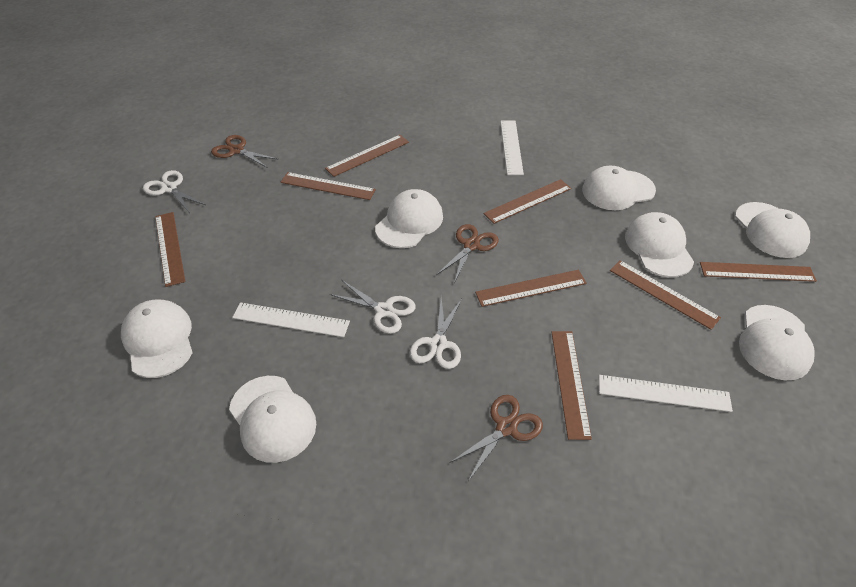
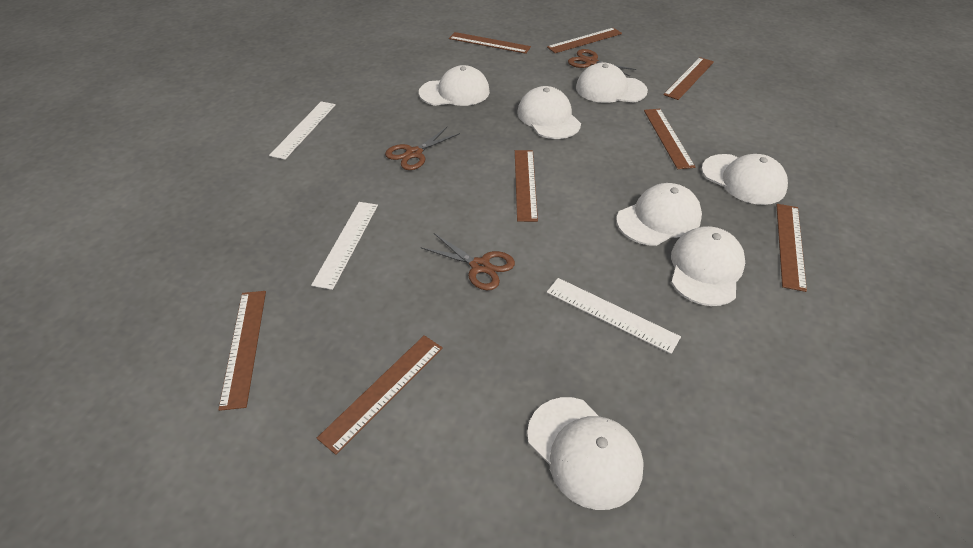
white scissors: 3 -> 0

